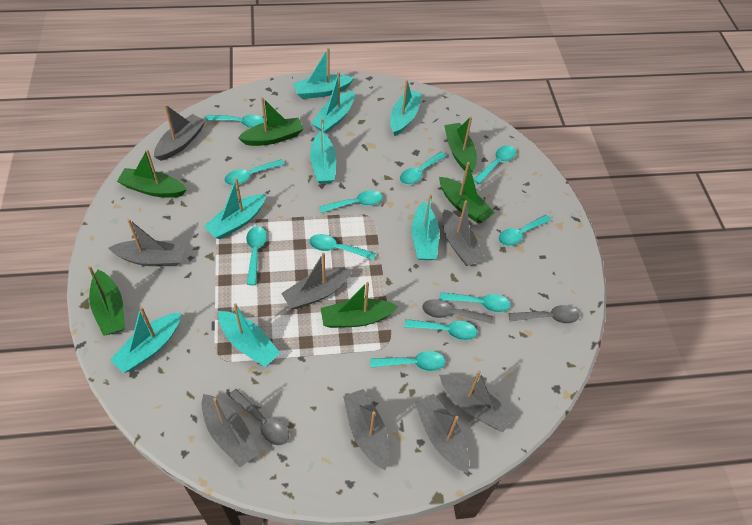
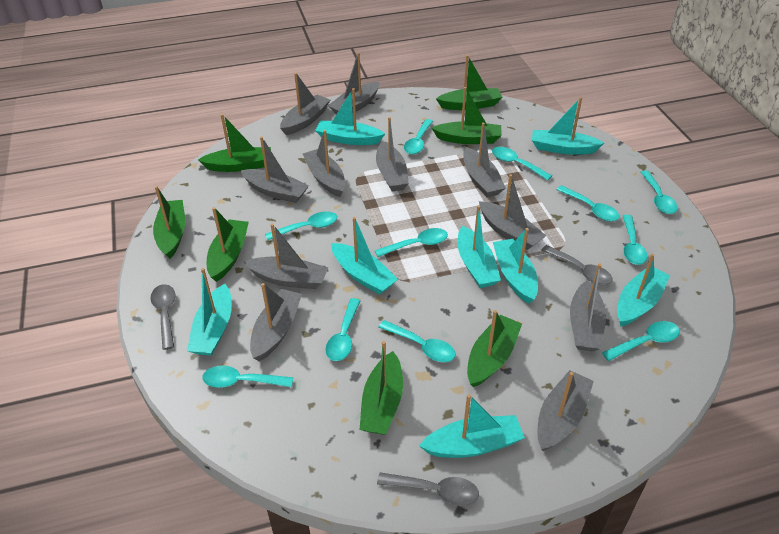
green boat: 6 -> 7
grey boat: 8 -> 11

